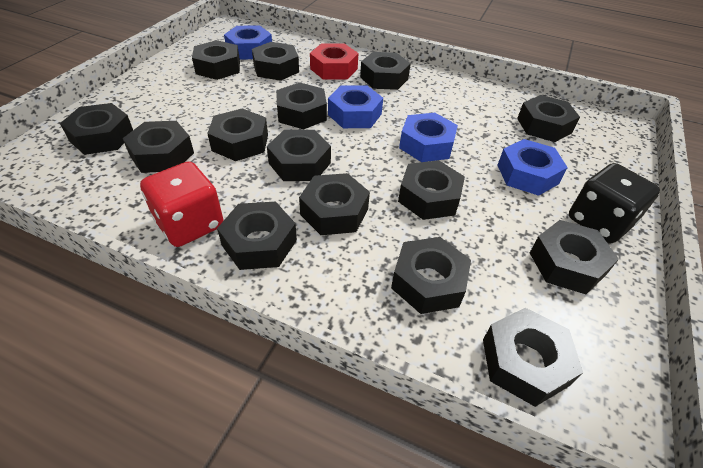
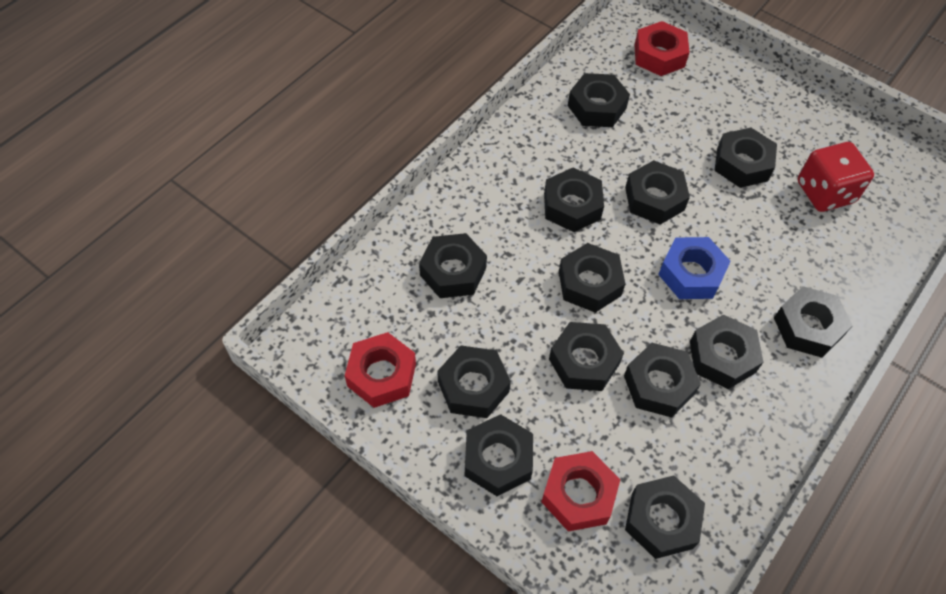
black dice: 1 -> 0
black nut: 15 -> 13
blue nut: 4 -> 1
red nut: 1 -> 3

